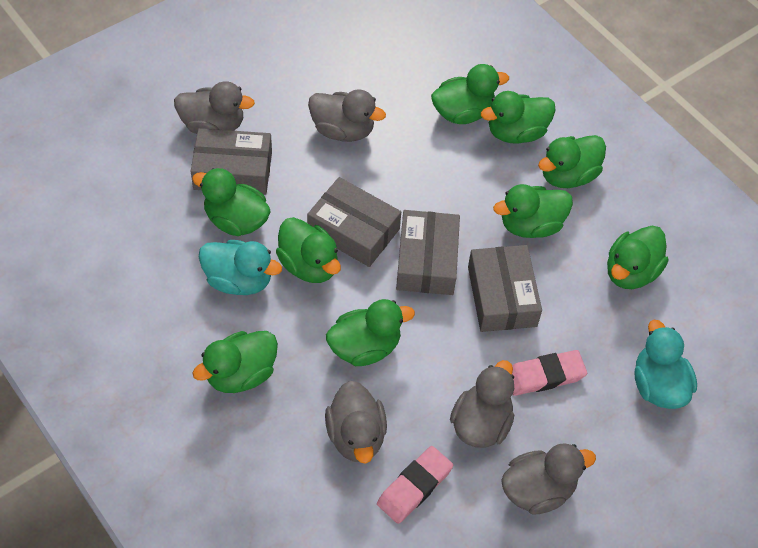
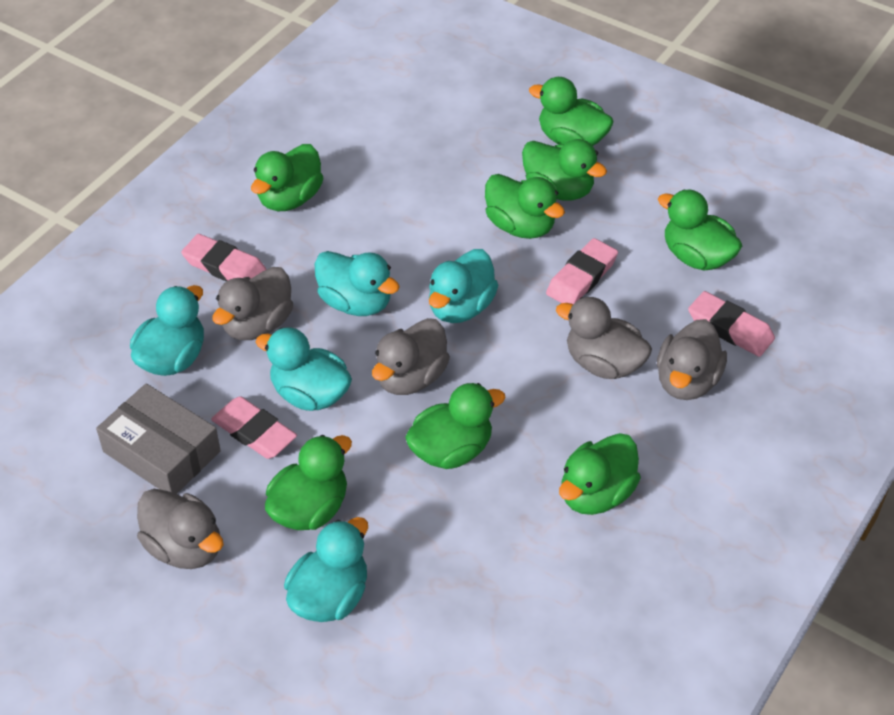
green duck: 9 -> 8
grey box: 4 -> 1
pink eraser: 2 -> 4
turquoise duck: 2 -> 5

